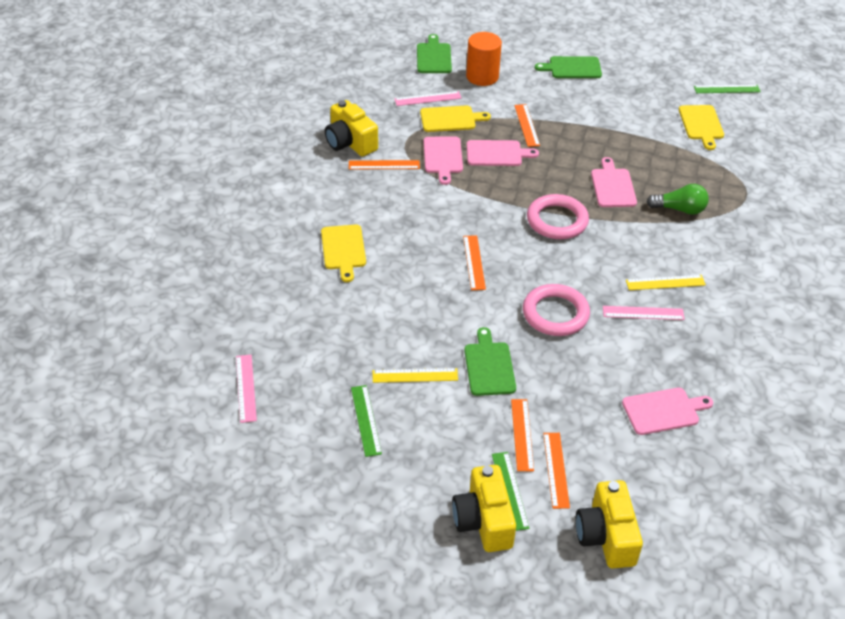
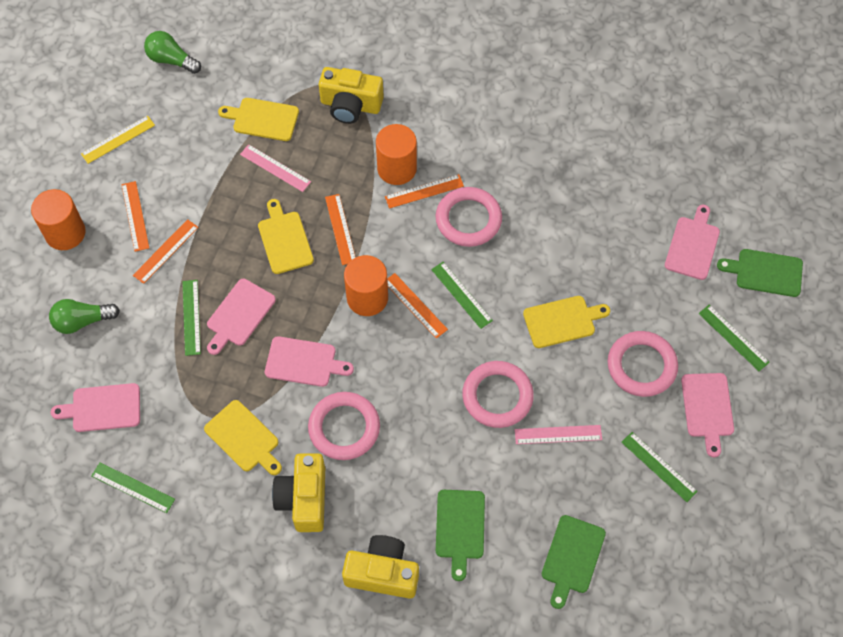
green light bulb: 1 -> 2
green ruler: 3 -> 5
orange cylinder: 1 -> 3
pink cutting board: 4 -> 5
pink ring: 2 -> 4
pink ruler: 3 -> 2
yellow cutting board: 3 -> 4
yellow ruler: 2 -> 1

